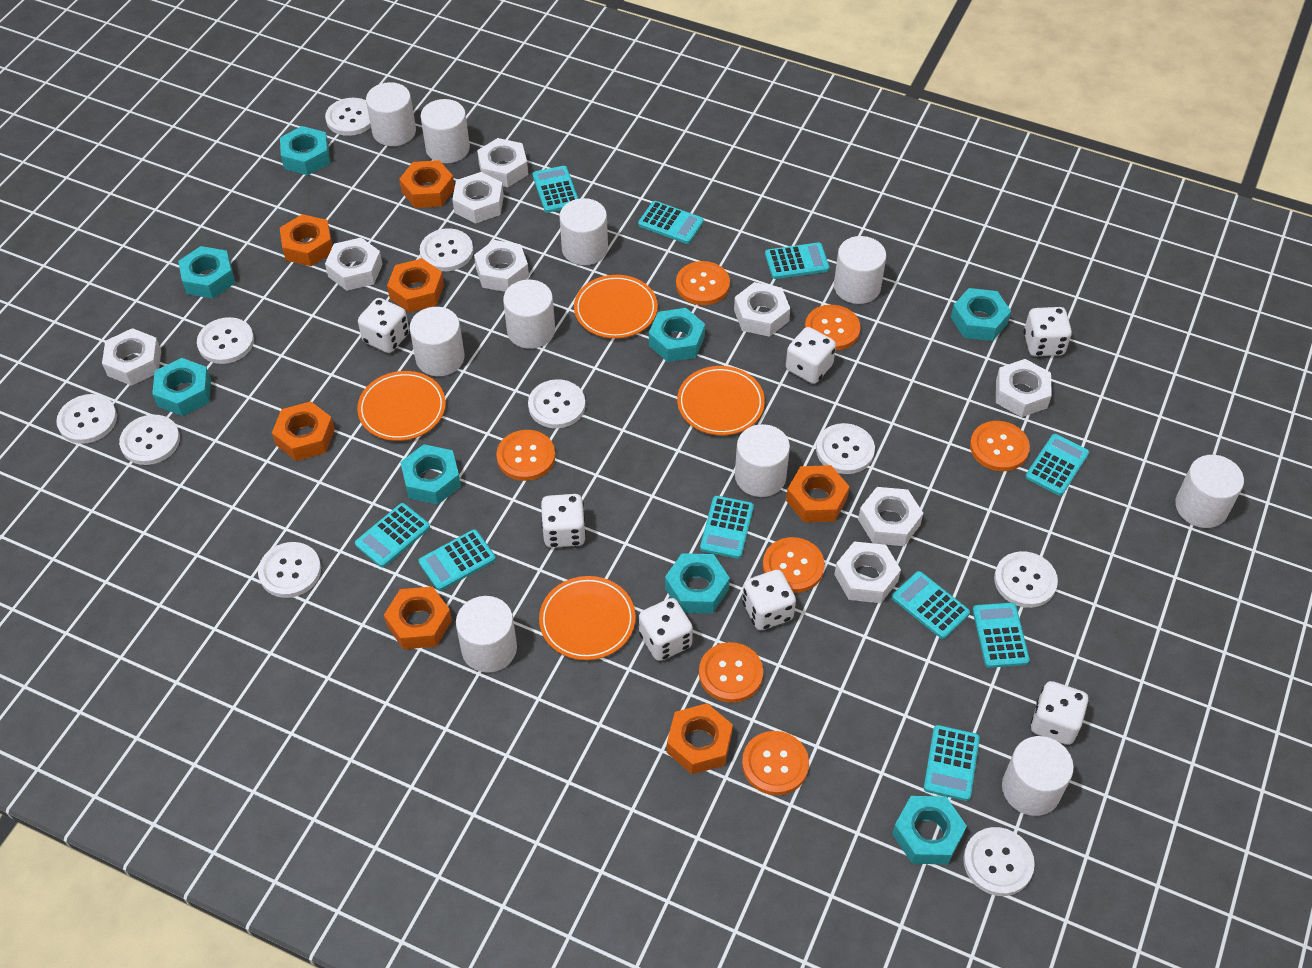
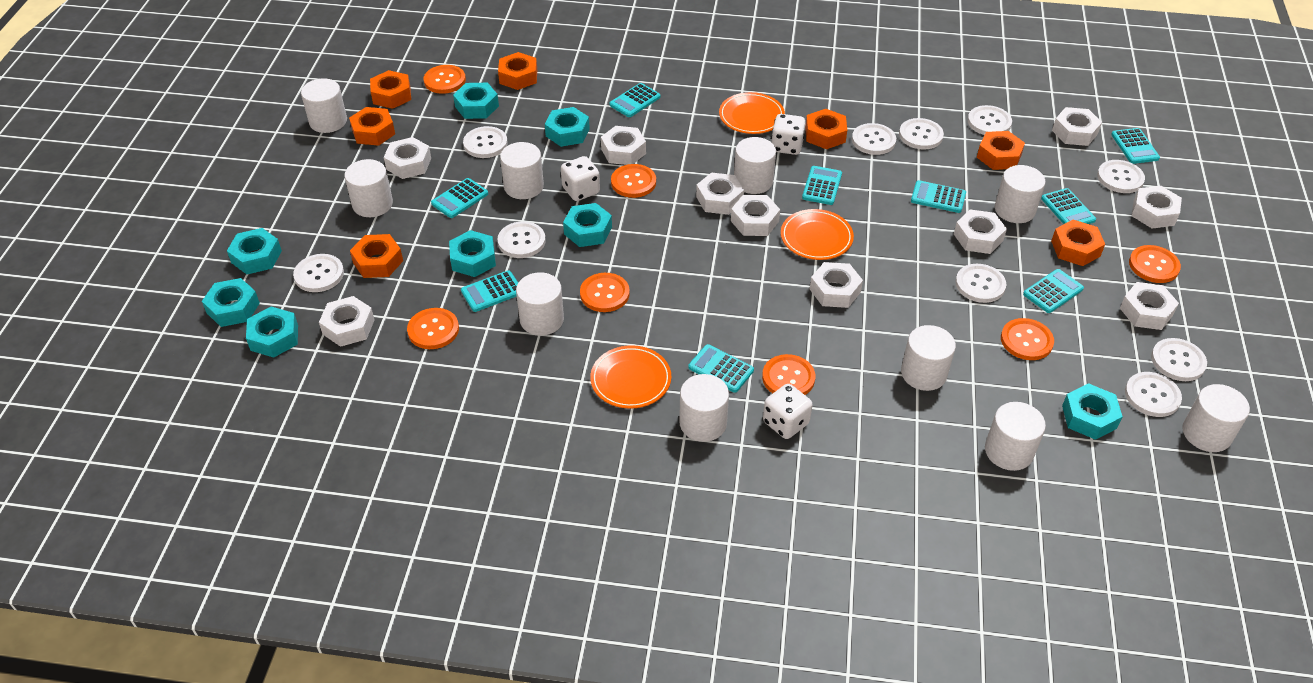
orange plate: 4 -> 3
turquoise calculator: 10 -> 9
white dice: 7 -> 3
white nut: 9 -> 10

